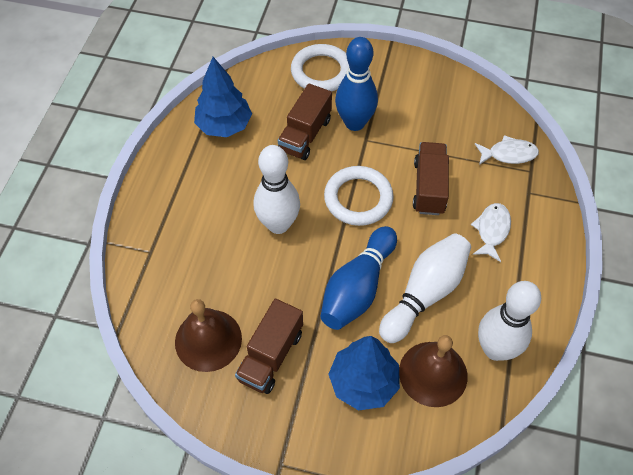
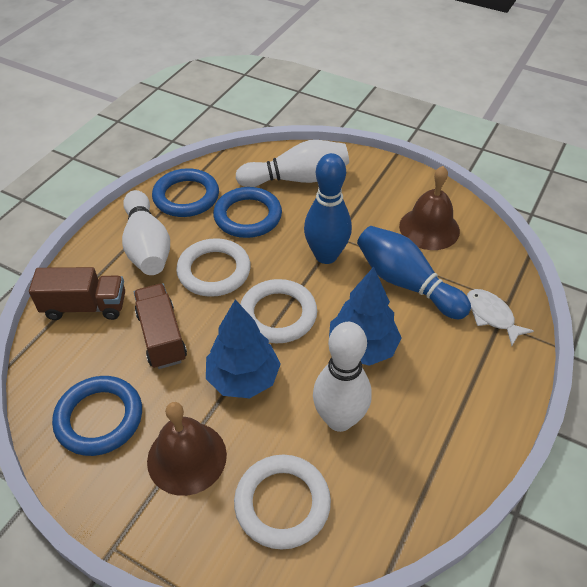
blue ring: 0 -> 3
brown truck: 3 -> 2
white fish: 2 -> 1
white ring: 2 -> 3

